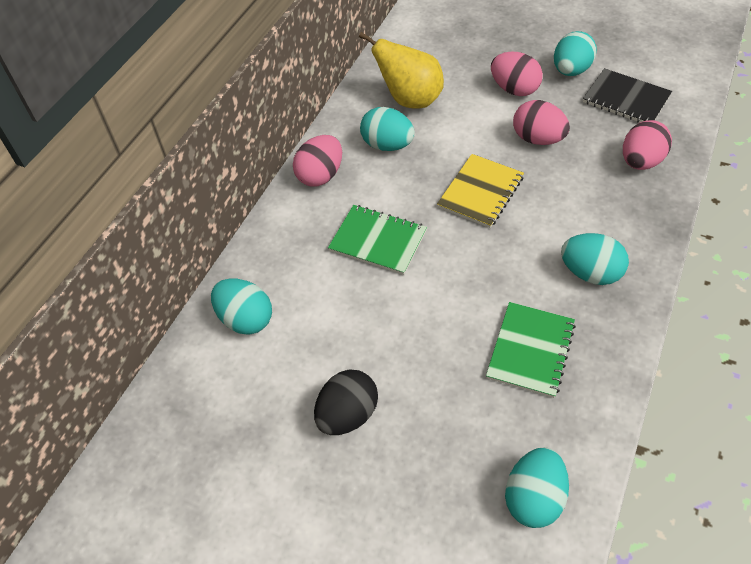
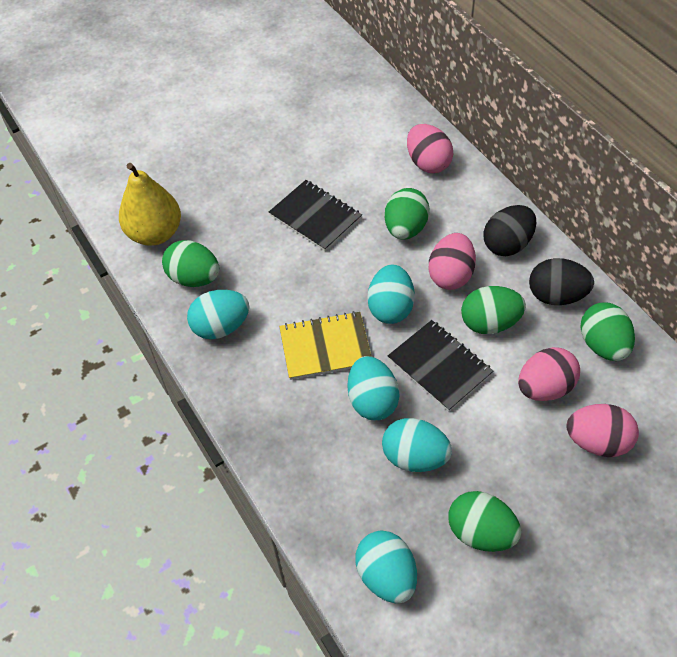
black egg: 1 -> 2
black notebook: 1 -> 2
green egg: 0 -> 5
green notebook: 2 -> 0

